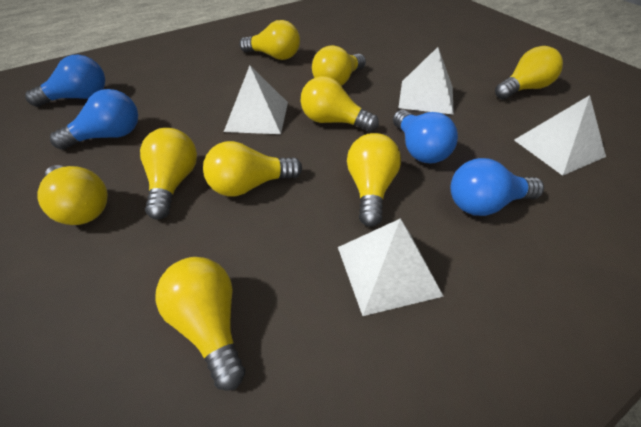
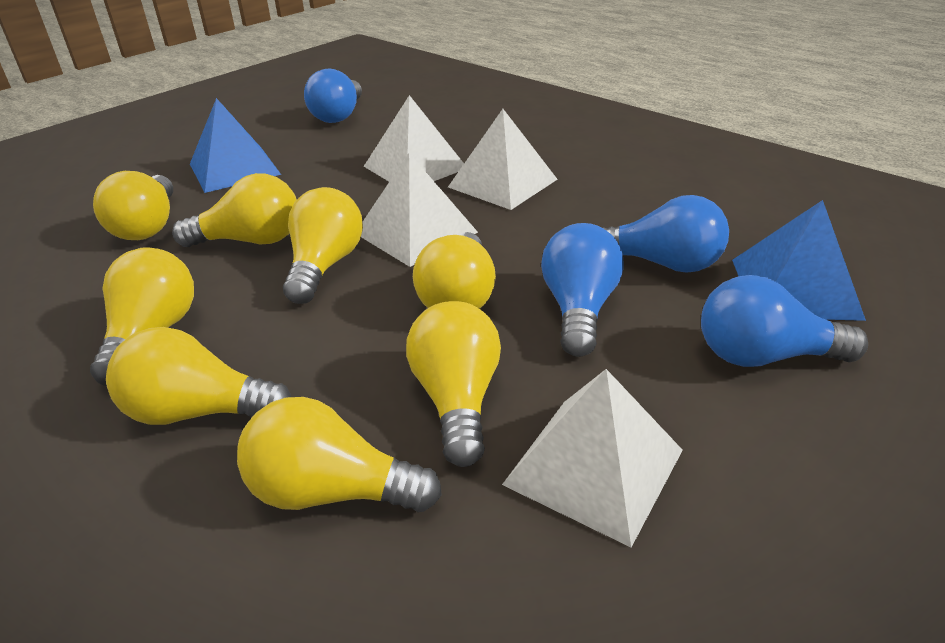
blue pyramid: 0 -> 2
yellow light bulb: 9 -> 8

